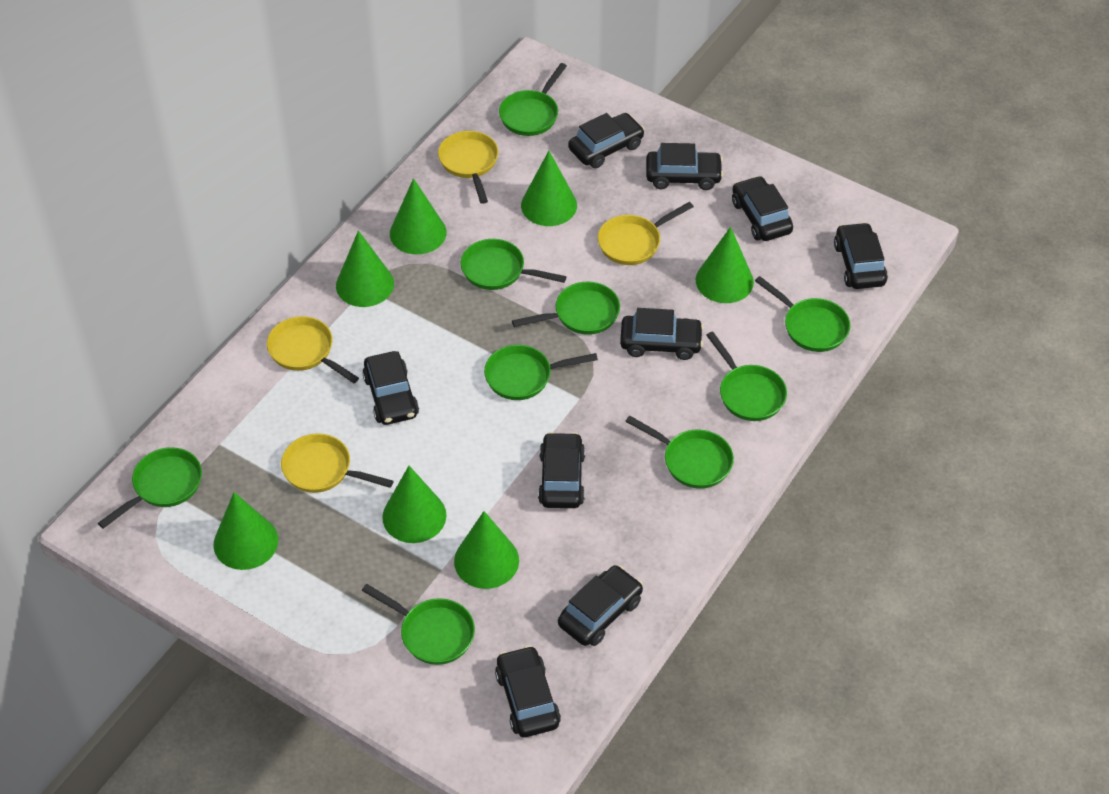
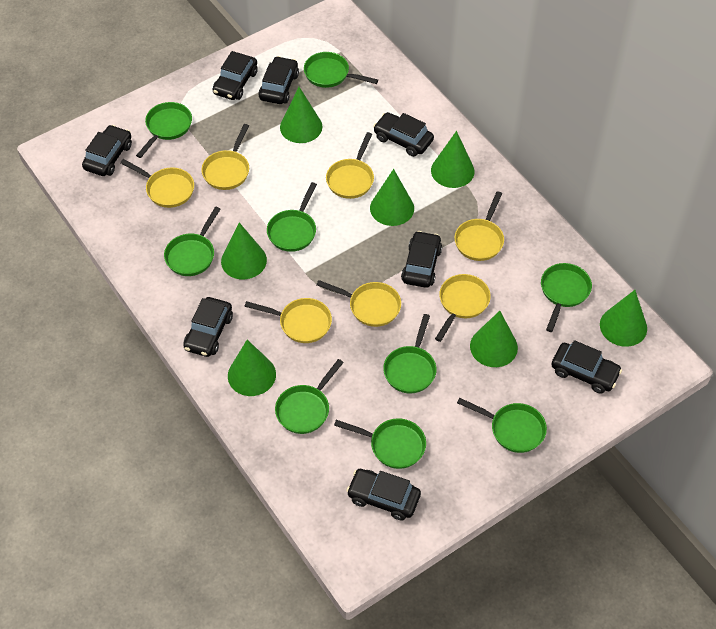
black car: 9 -> 8
yellow pan: 4 -> 7

